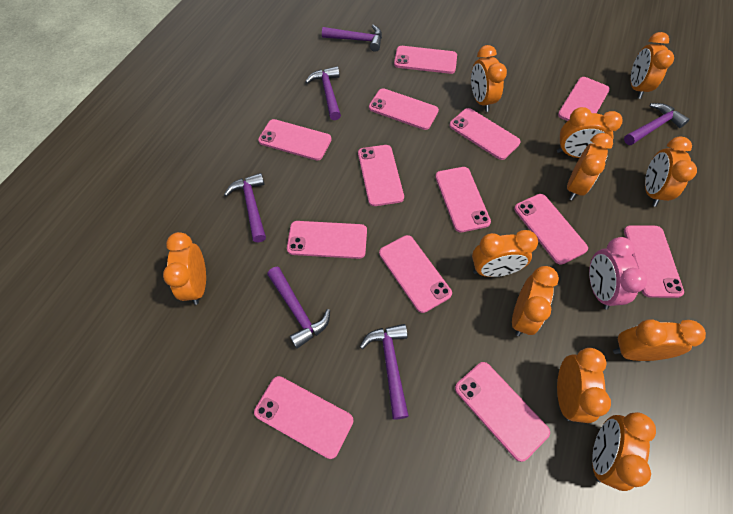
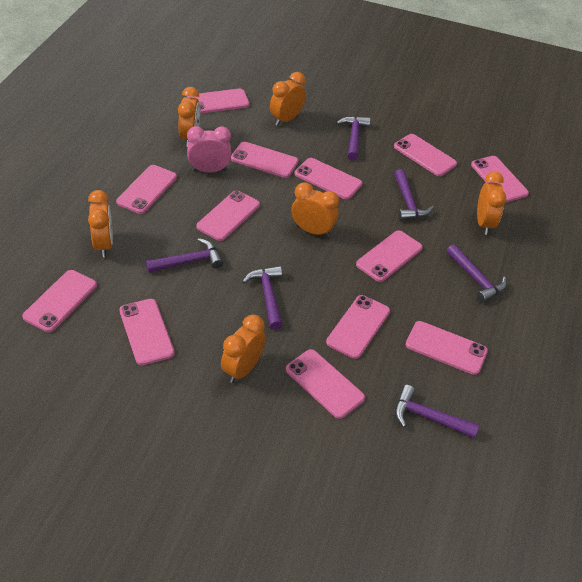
orange clock: 11 -> 6

